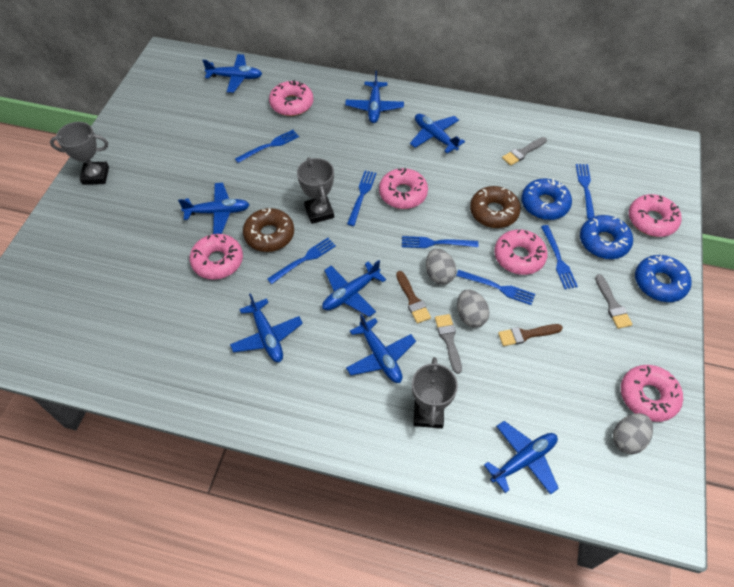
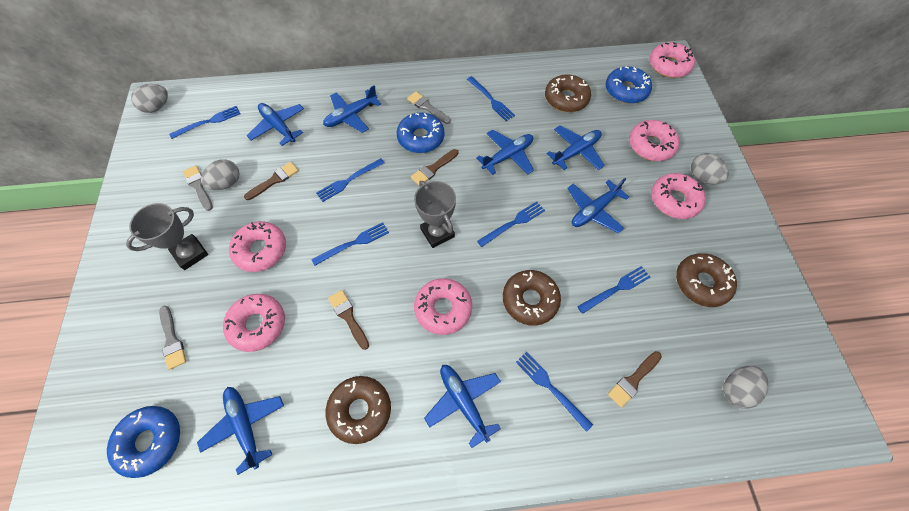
blue plane: 8 -> 7
brown brush: 2 -> 4
brown donut: 2 -> 4
grey egg: 3 -> 4
grey trophy: 3 -> 2

